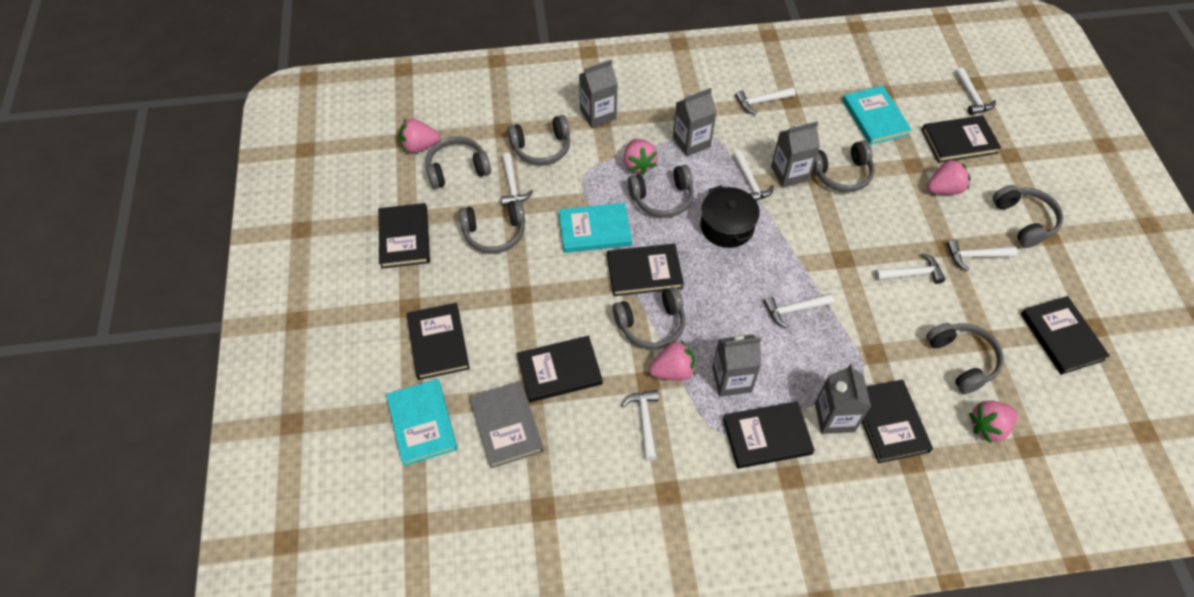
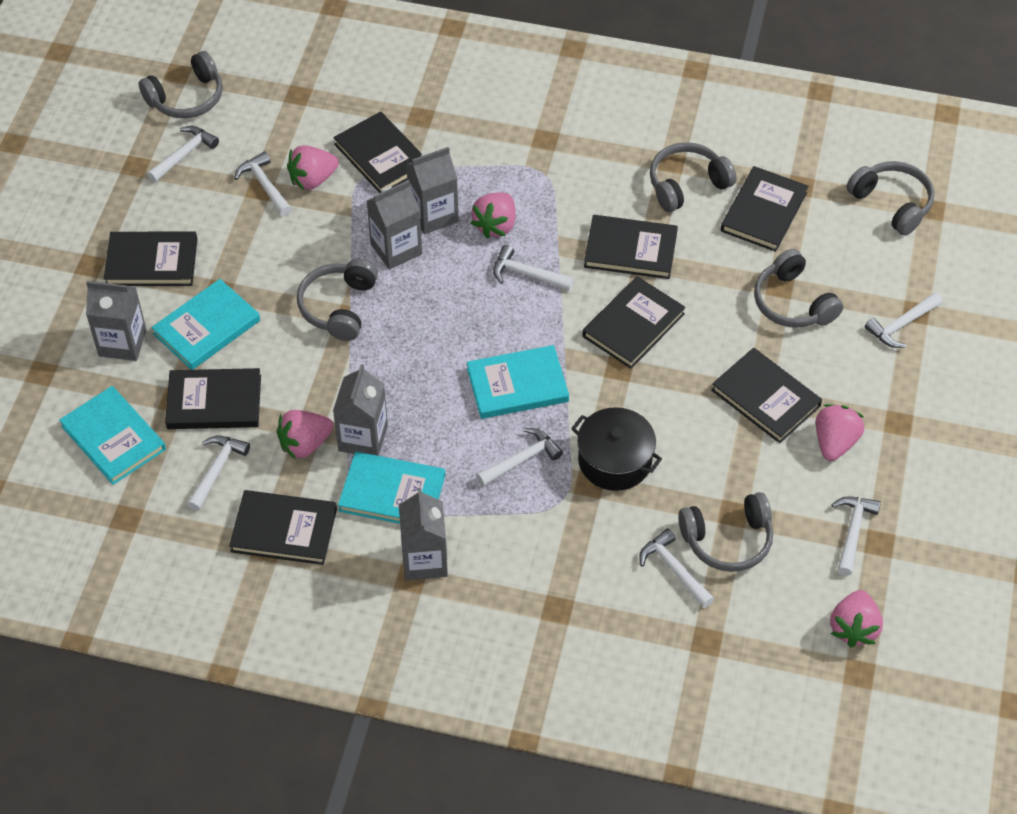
grey book: 1 -> 0
grey headphones: 8 -> 6
turquoise book: 3 -> 4

